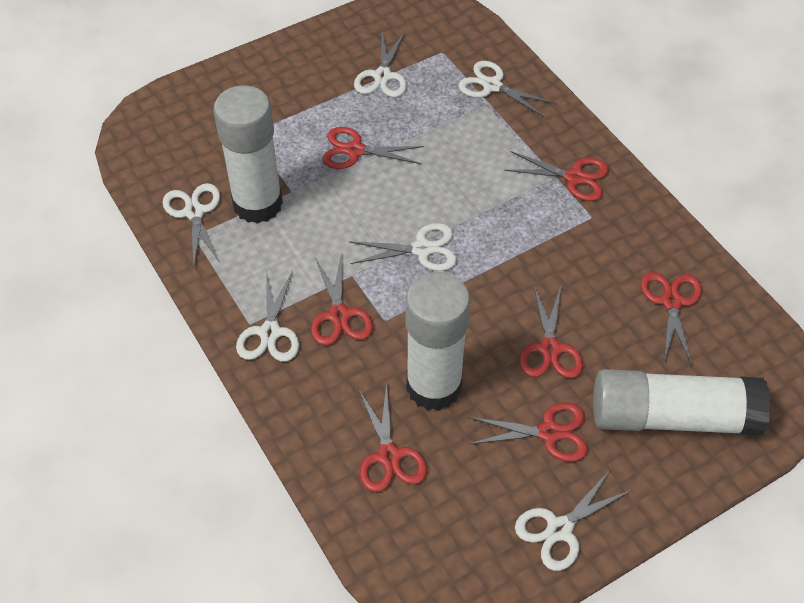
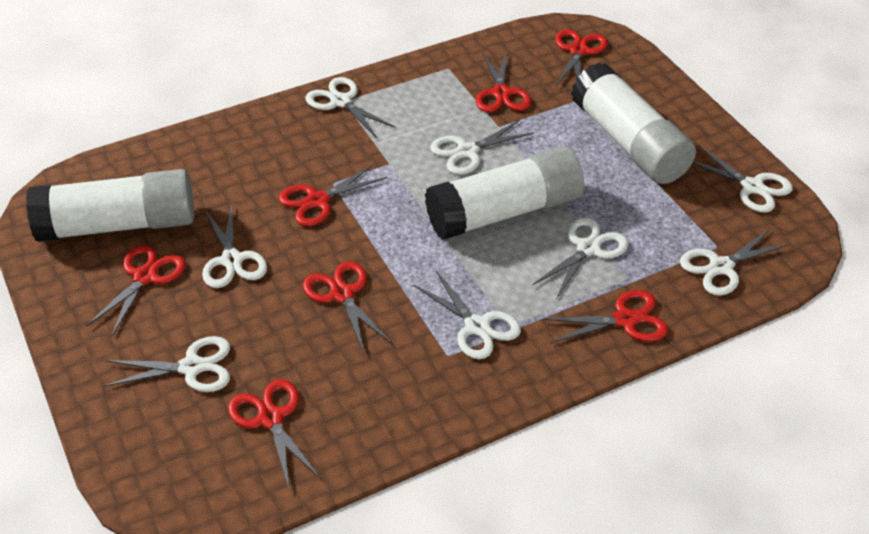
white scissors: 6 -> 8

